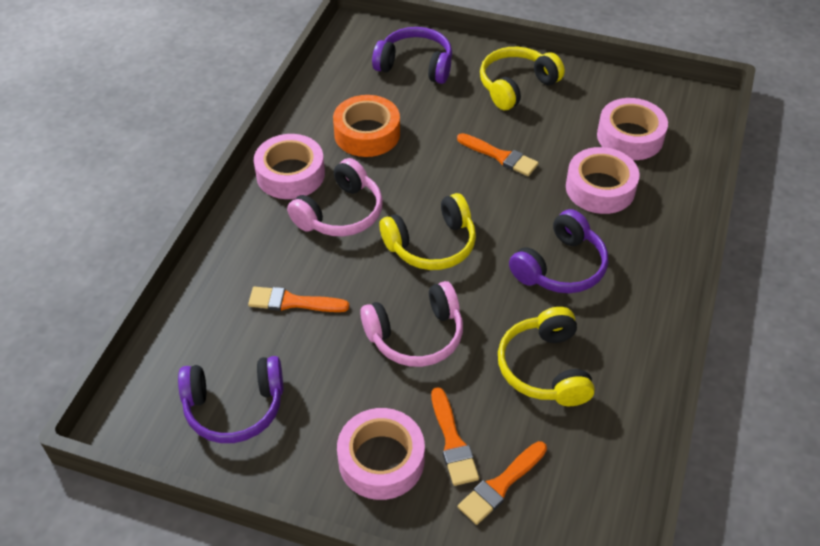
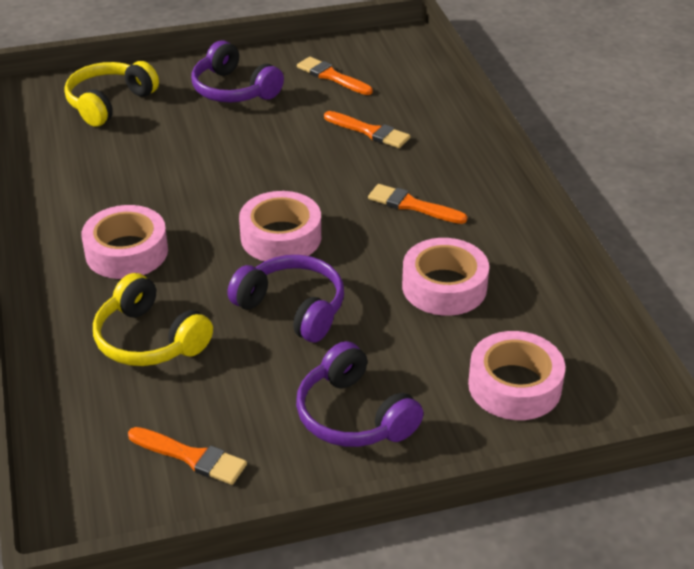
orange tape: 1 -> 0
pink headphones: 2 -> 0
yellow headphones: 3 -> 2

